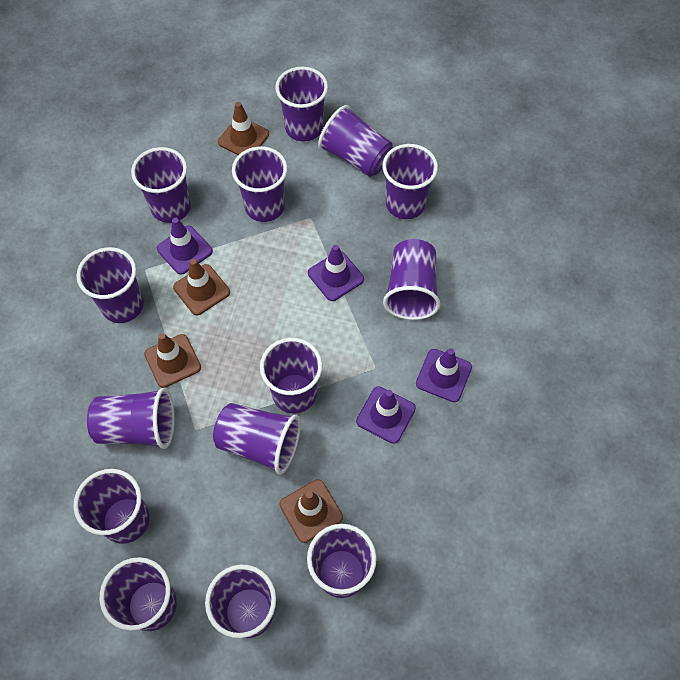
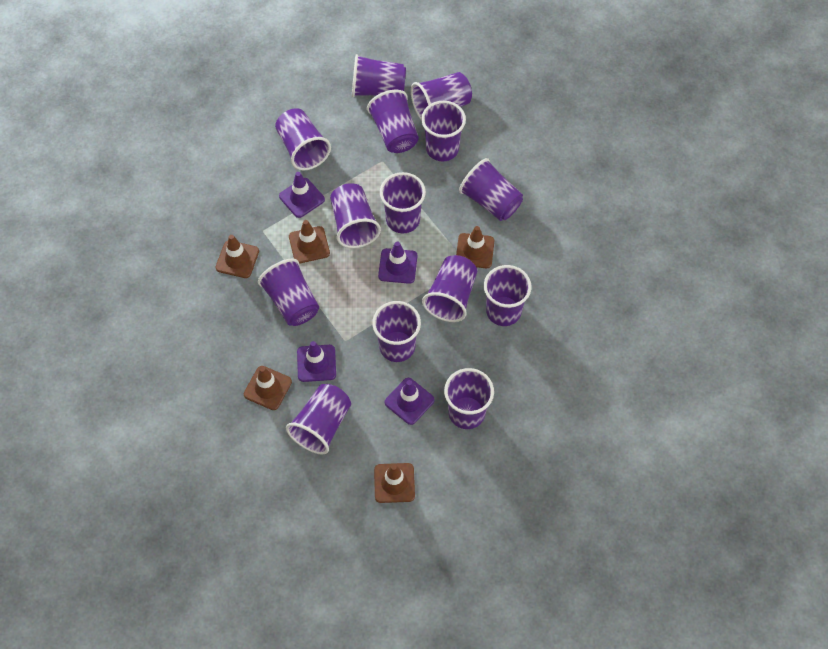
brown traffic cone: 4 -> 5

